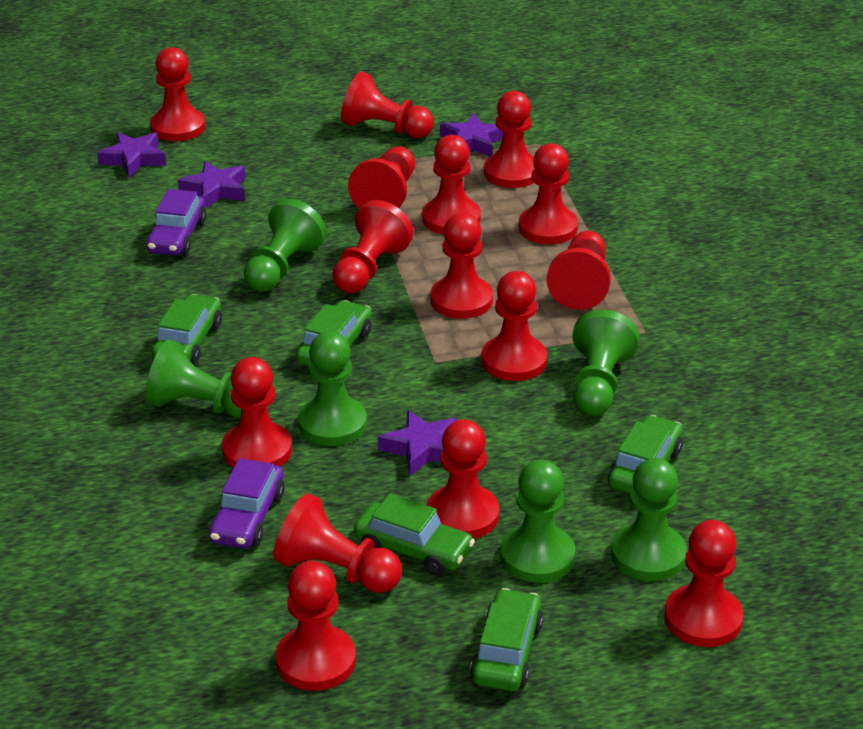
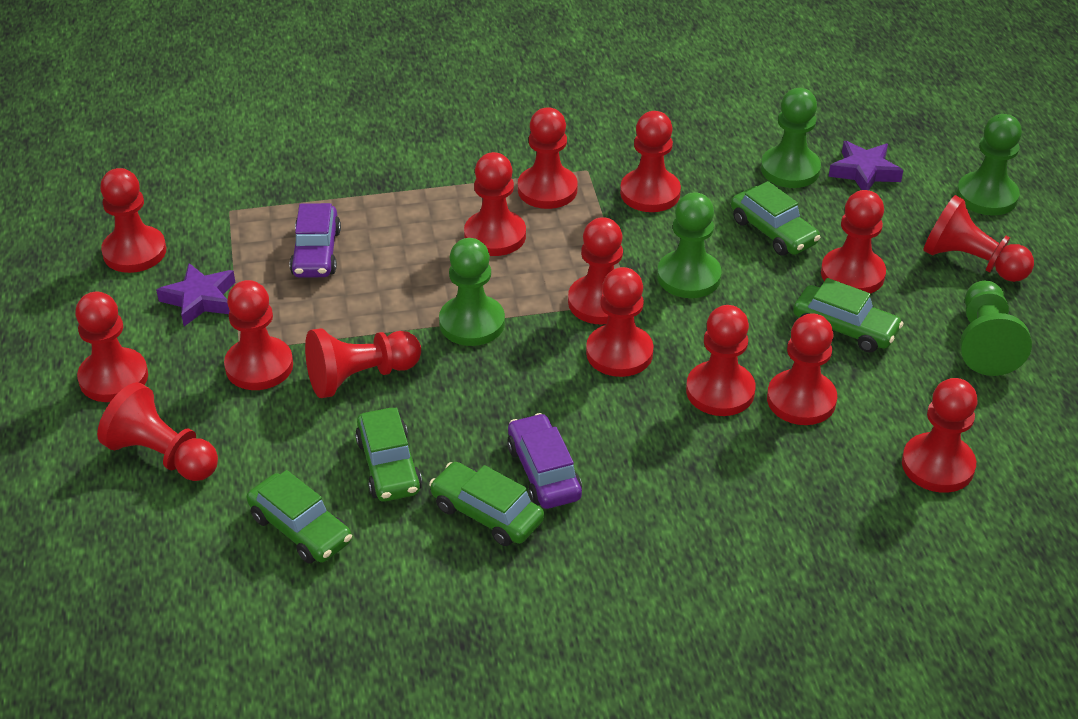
green pawn: 6 -> 5
purple star: 4 -> 2

